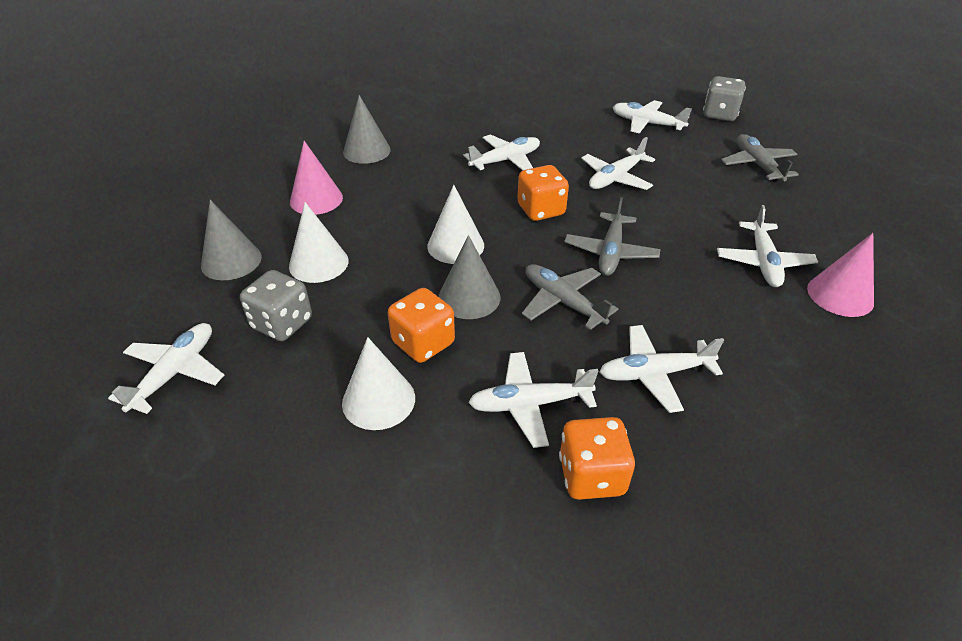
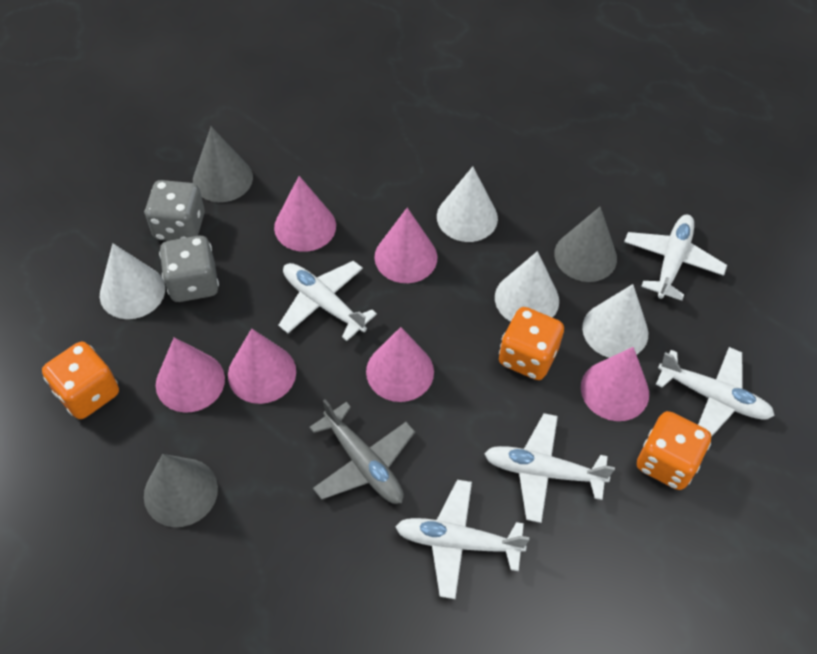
grey plane: 3 -> 1
pink cone: 2 -> 6
white cone: 3 -> 4
white plane: 7 -> 5

